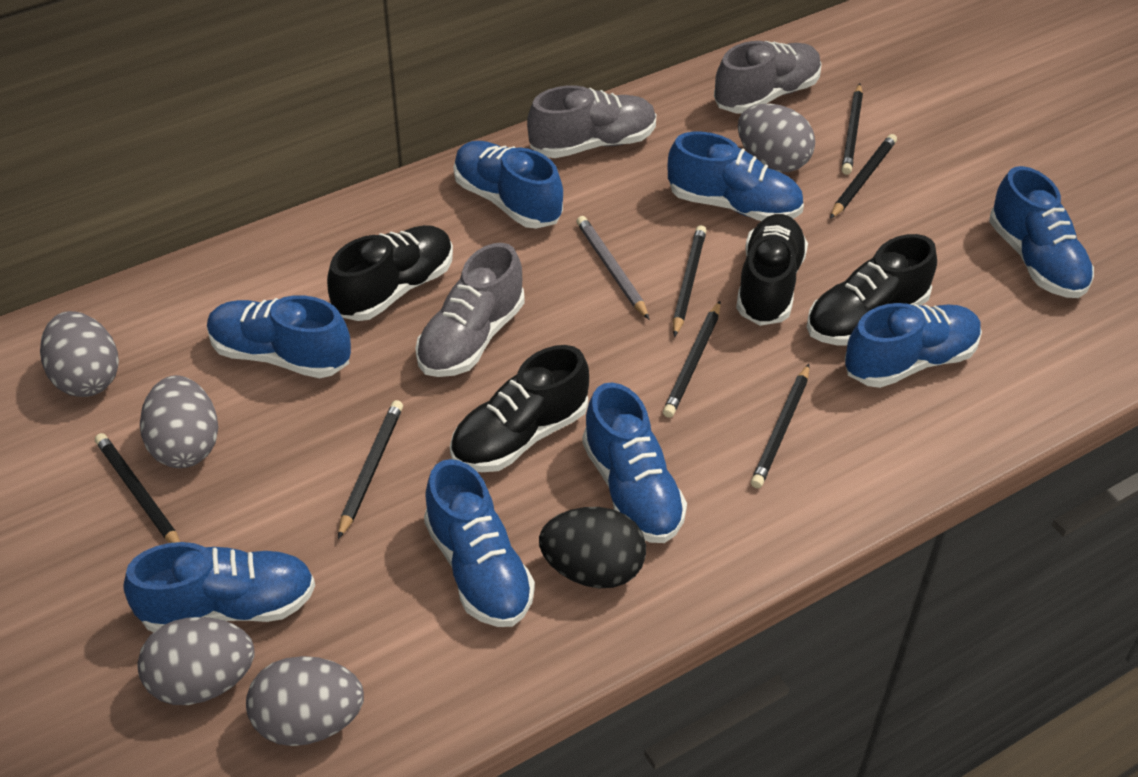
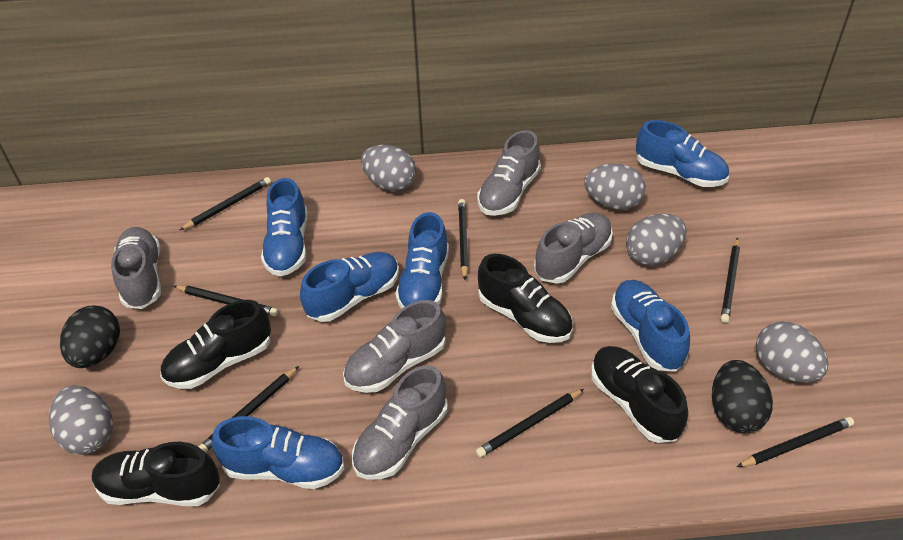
black egg: 1 -> 2
blue shoe: 8 -> 6
grey pencil: 1 -> 0
grey shoe: 3 -> 5

